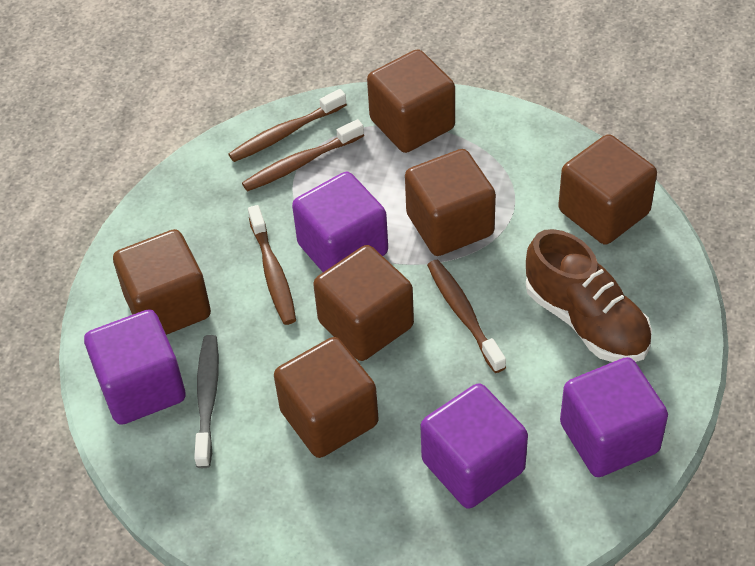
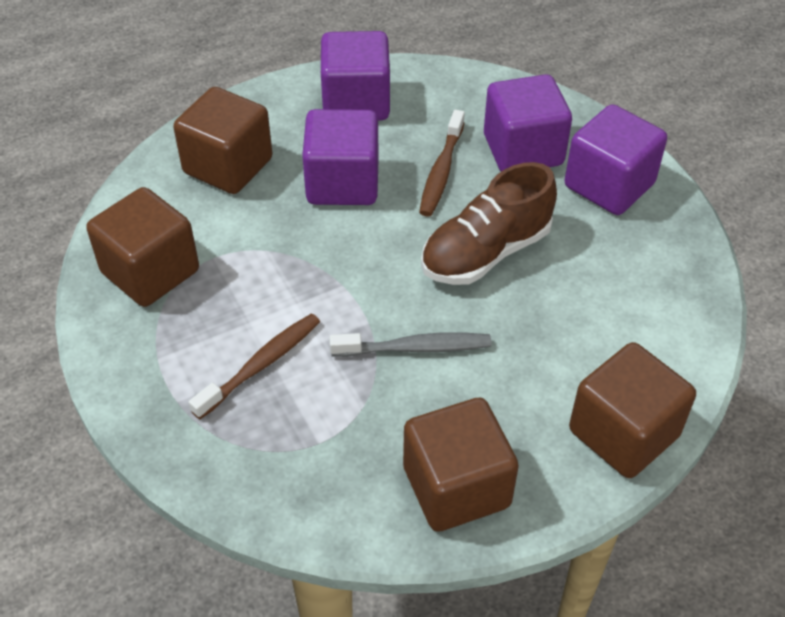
brown cube: 6 -> 4
brown toothbrush: 4 -> 2

